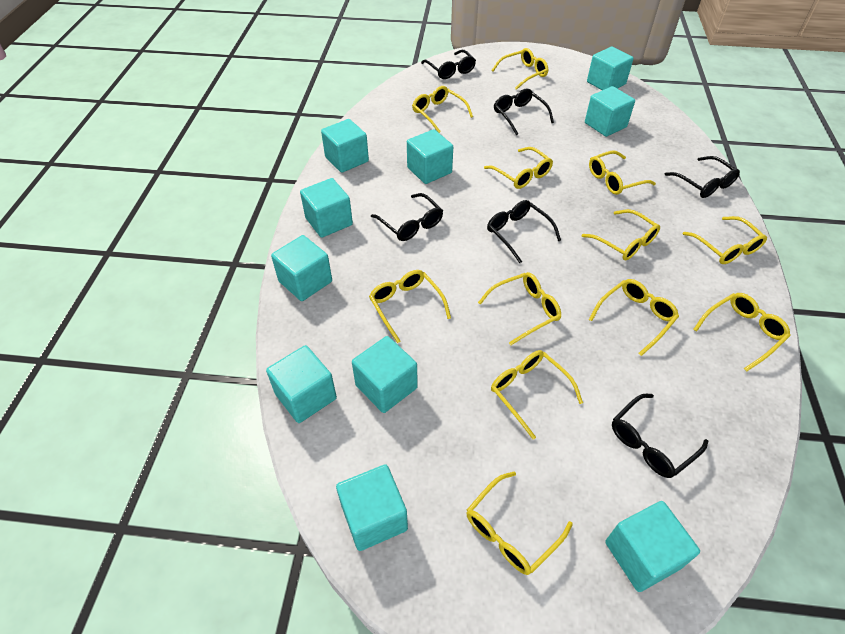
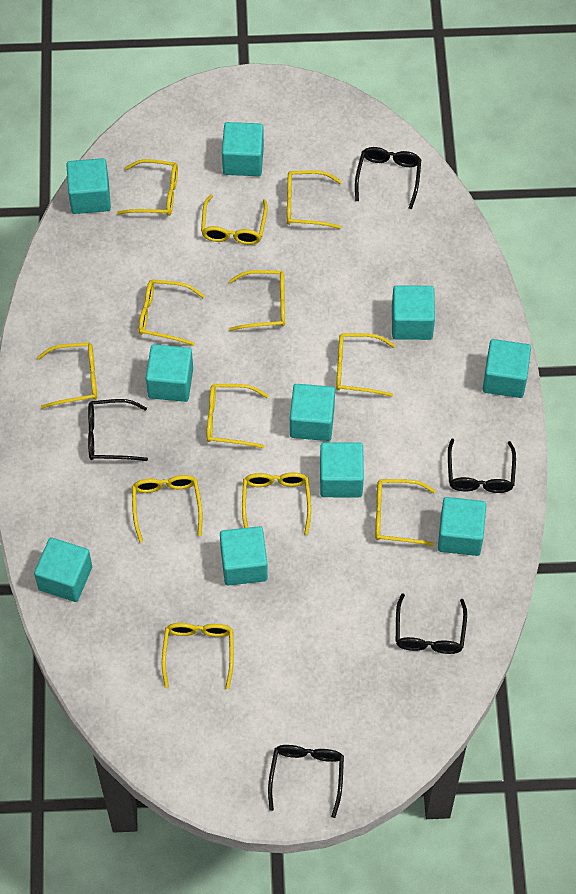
black glasses: 6 -> 5

